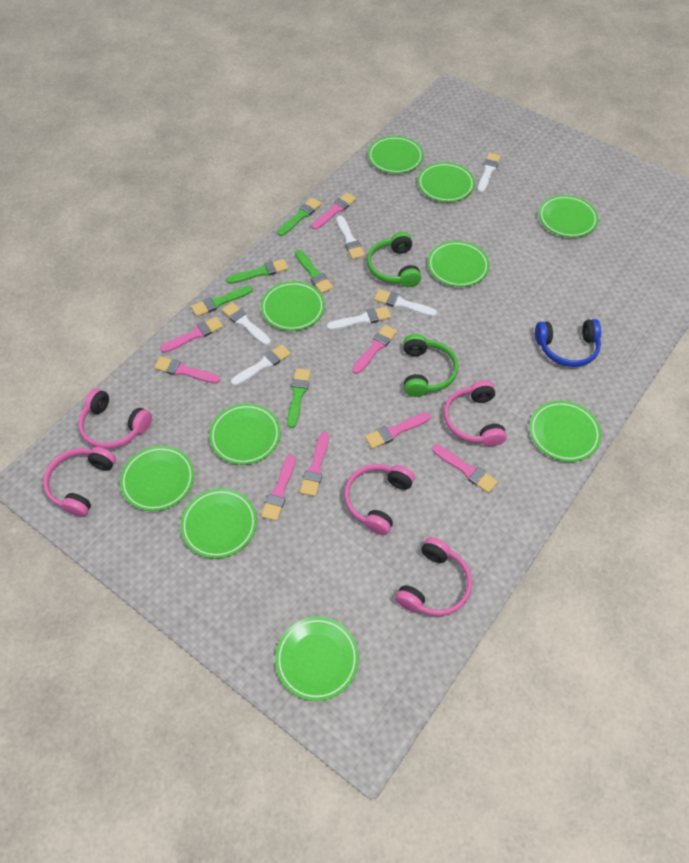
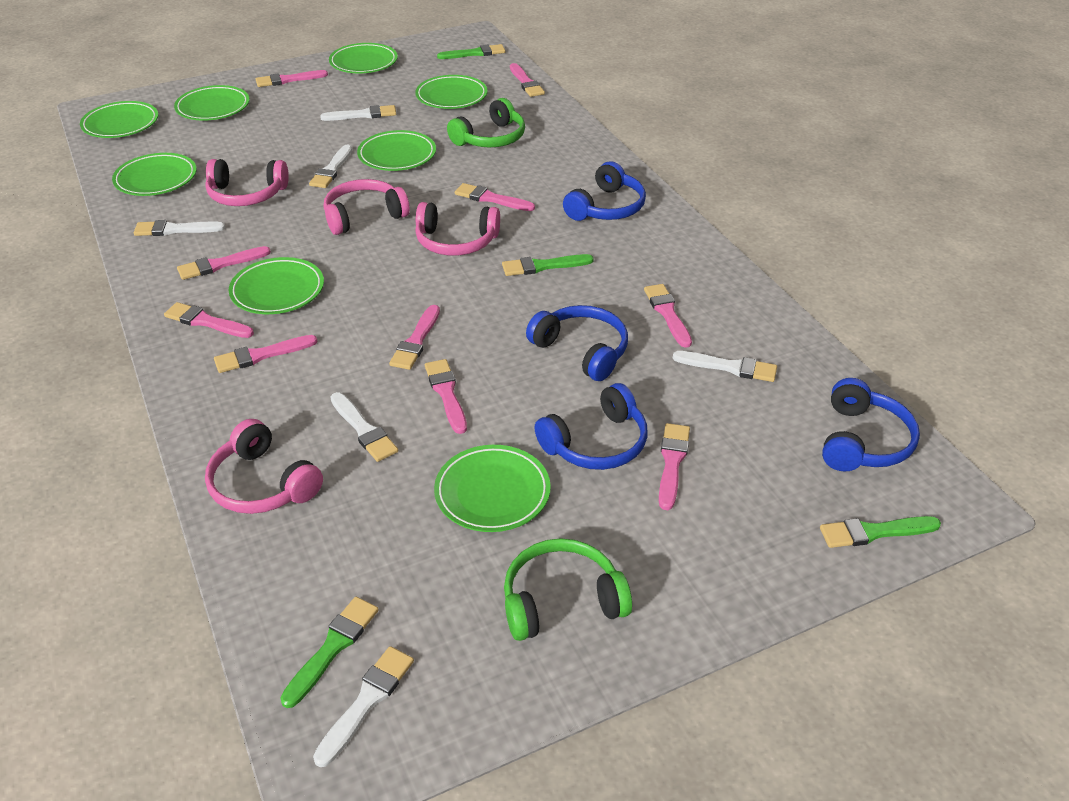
blue headphones: 1 -> 4
green brush: 5 -> 4
green plate: 10 -> 8
pink brush: 8 -> 10
pink headphones: 5 -> 4

